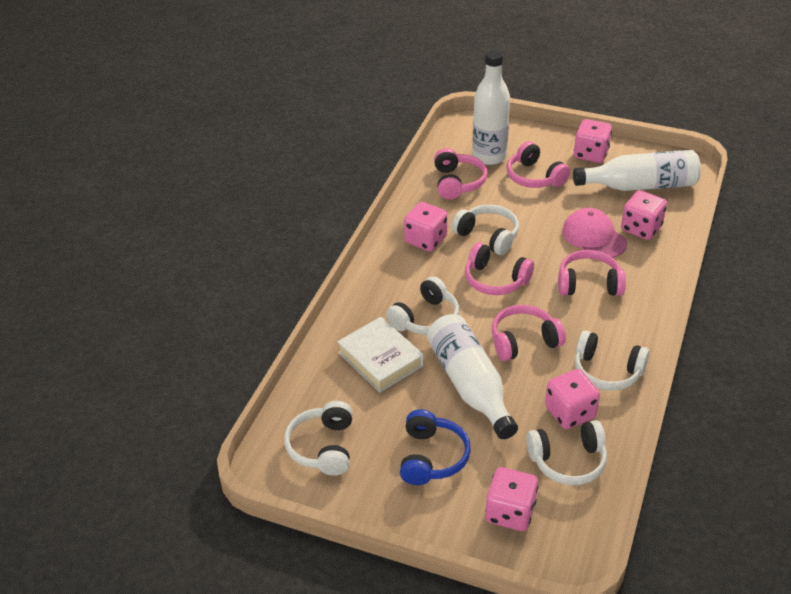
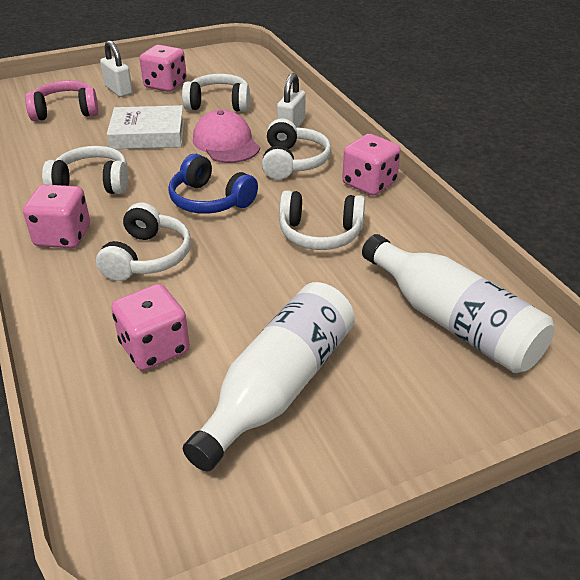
pink dice: 5 -> 4
pink headphones: 5 -> 1
white bottle: 3 -> 2
white padlock: 0 -> 2

